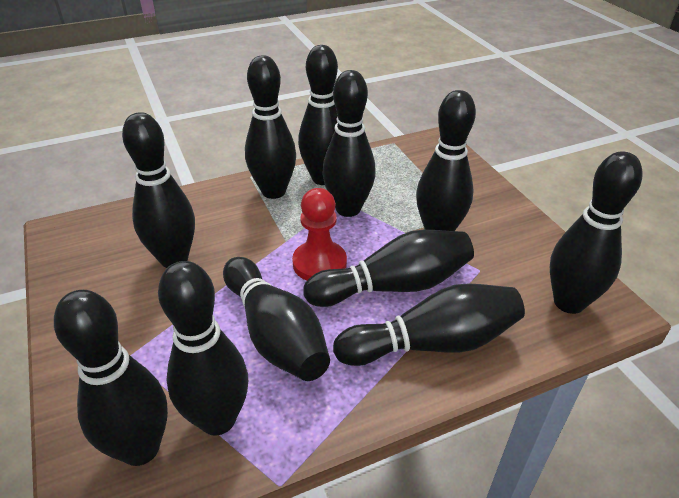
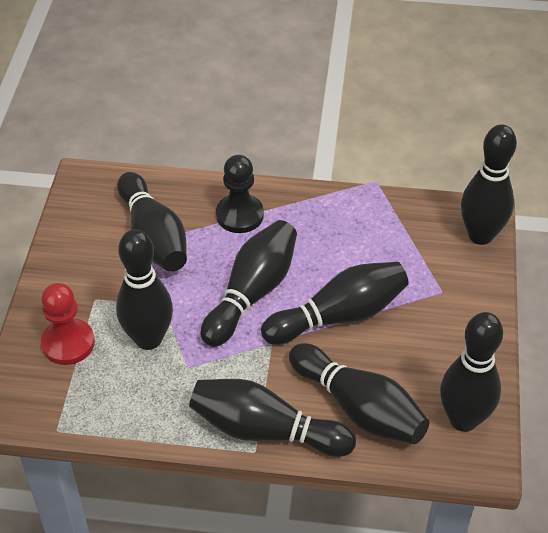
black bowling pin: 11 -> 8
black pawn: 0 -> 1

